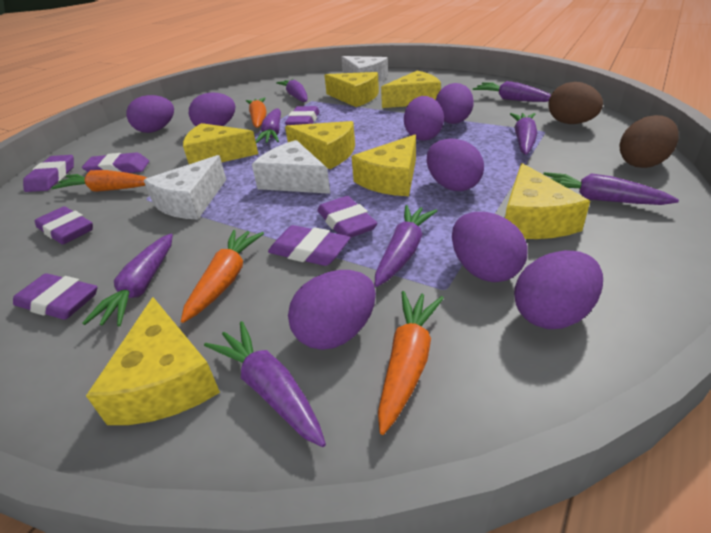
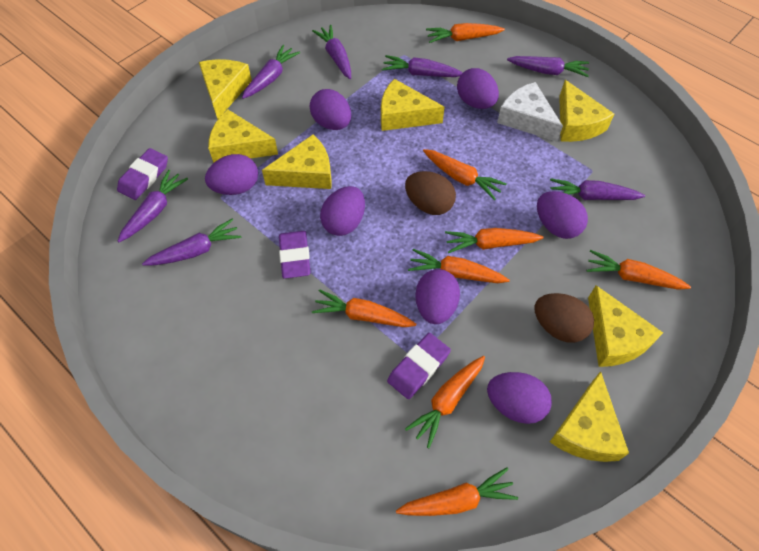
orange carrot: 4 -> 8
purple carrot: 8 -> 7
purple egg: 8 -> 7
purple eraser: 7 -> 3
white cheese: 3 -> 1

